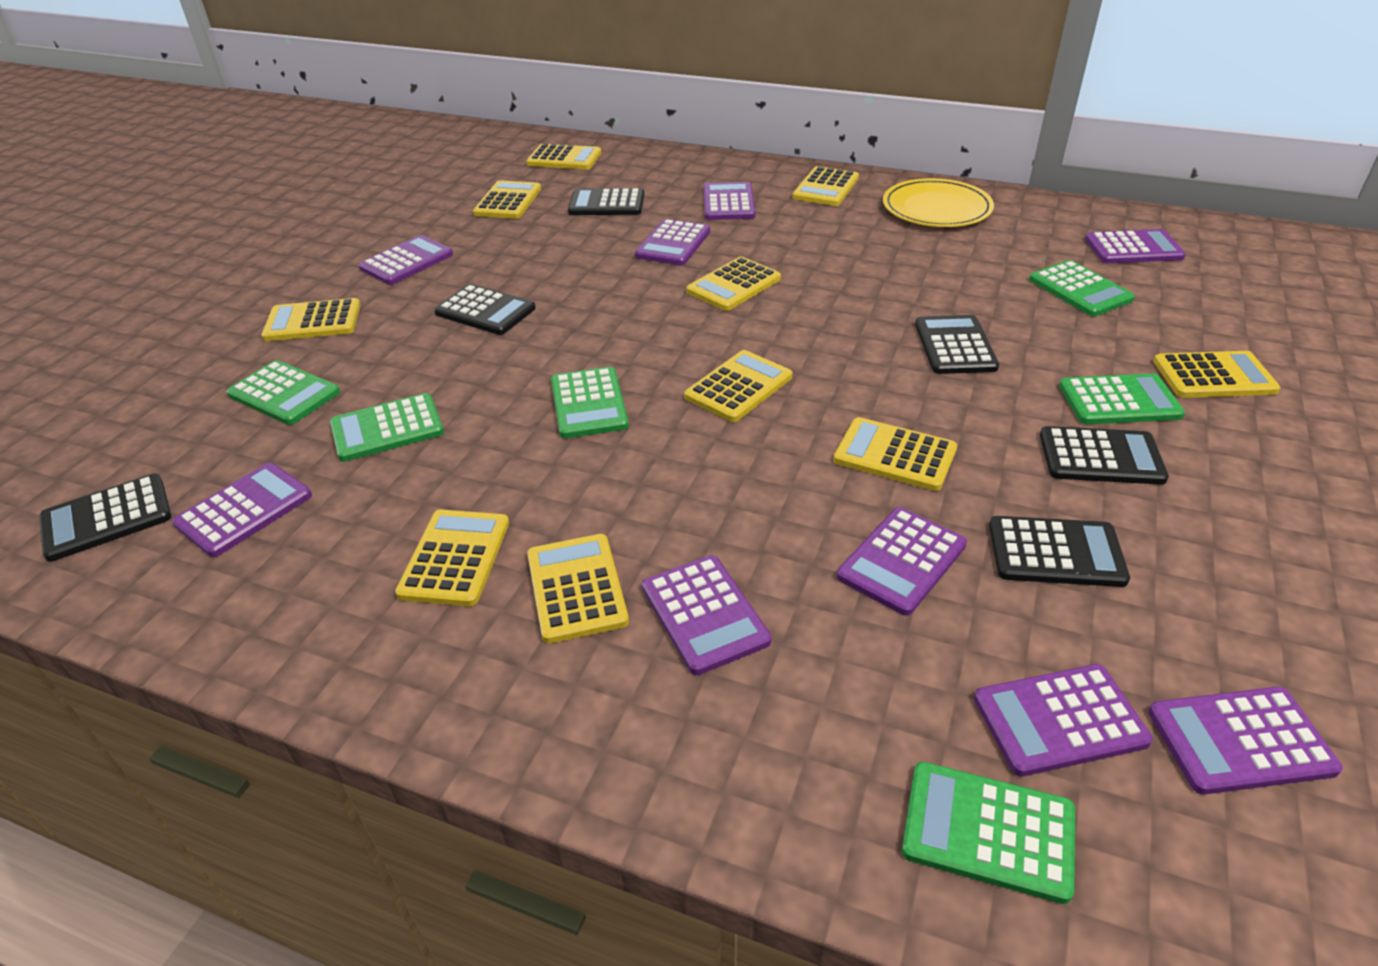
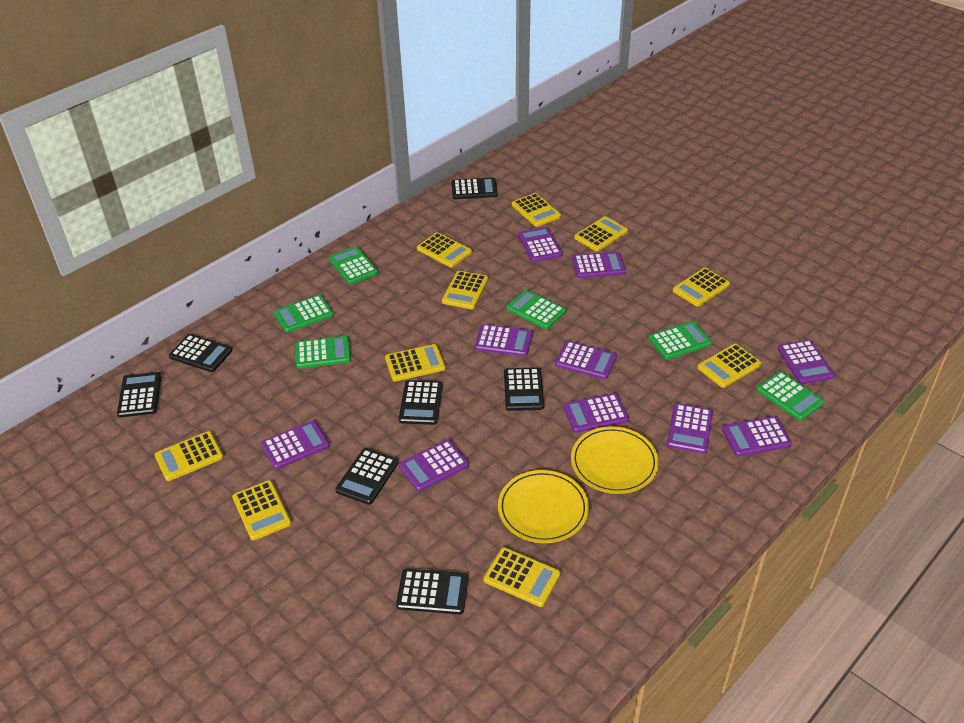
black calculator: 6 -> 7
purple calculator: 9 -> 10
yellow plate: 1 -> 2

